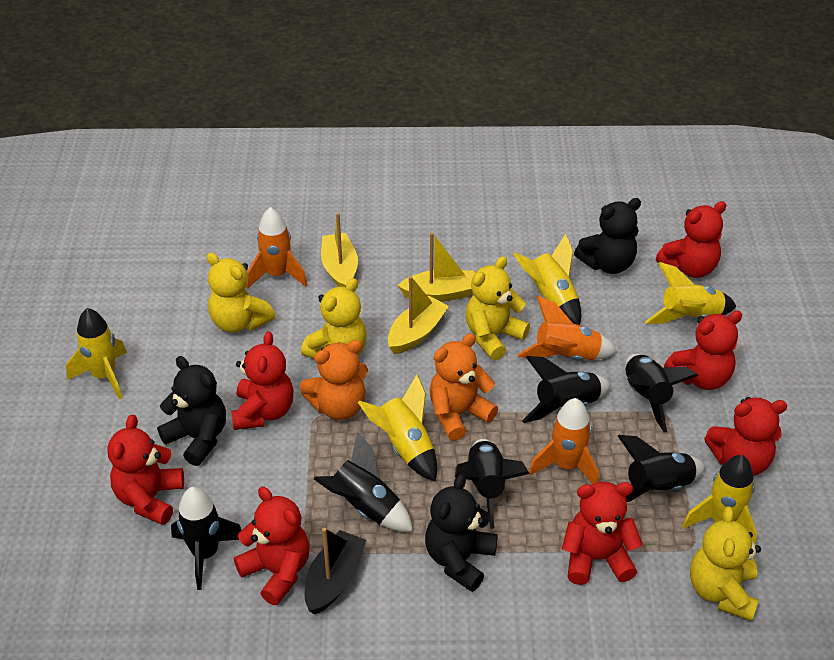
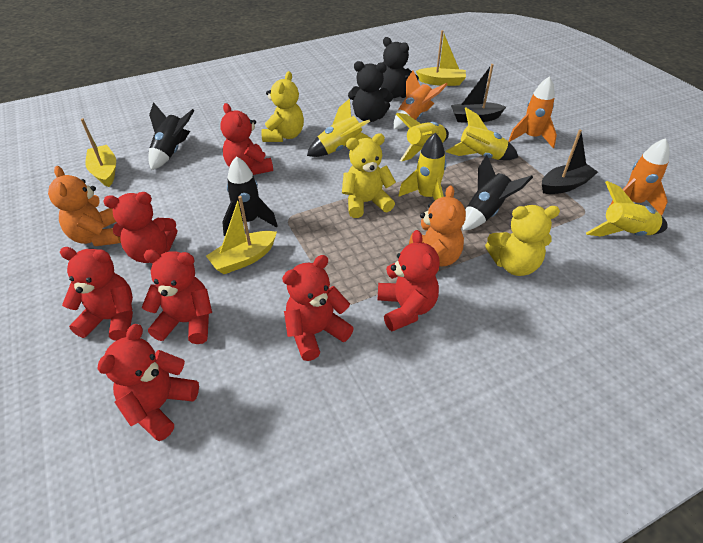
black boat: 1 -> 2
black rocket: 6 -> 3
black teddy bear: 3 -> 2
yellow teddy bear: 4 -> 3

